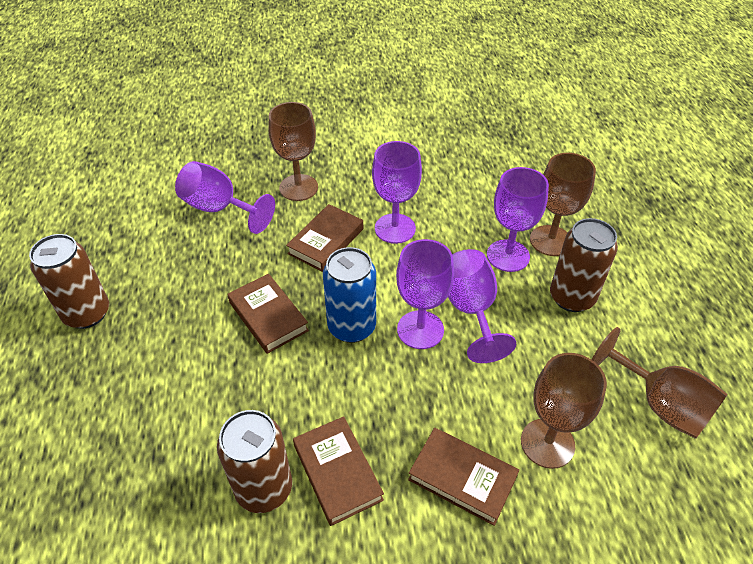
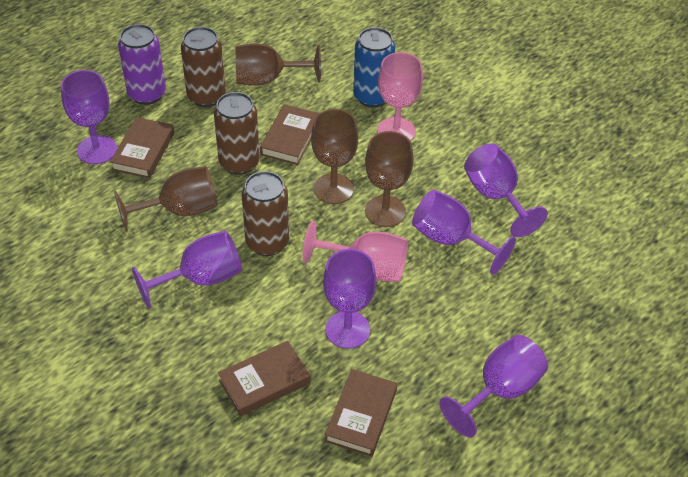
pink goblet: 0 -> 2
purple can: 0 -> 1
purple goblet: 5 -> 6

